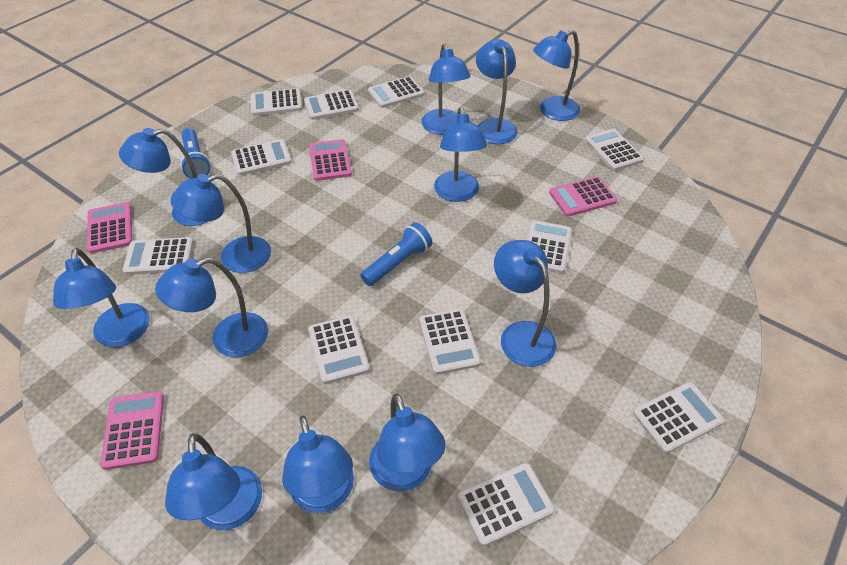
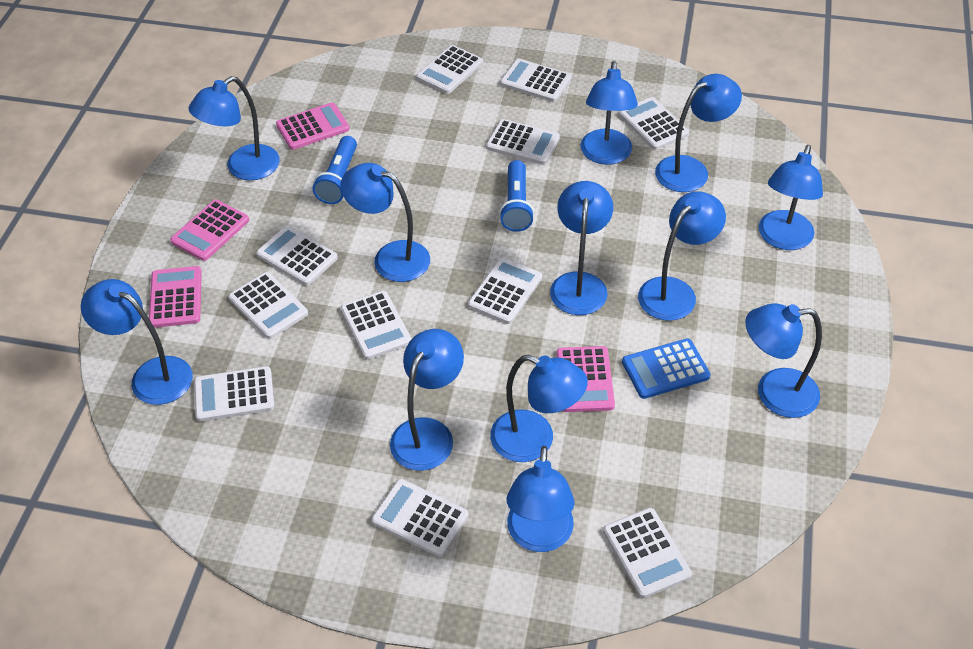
blue calculator: 0 -> 1

